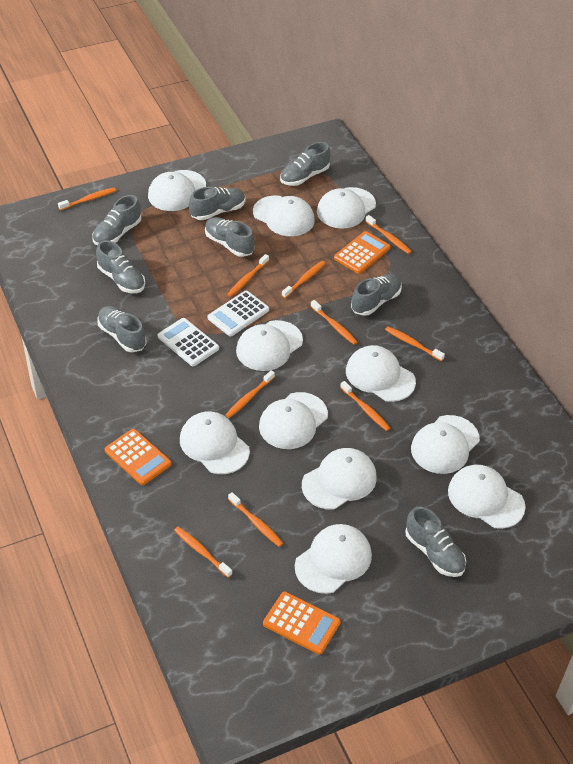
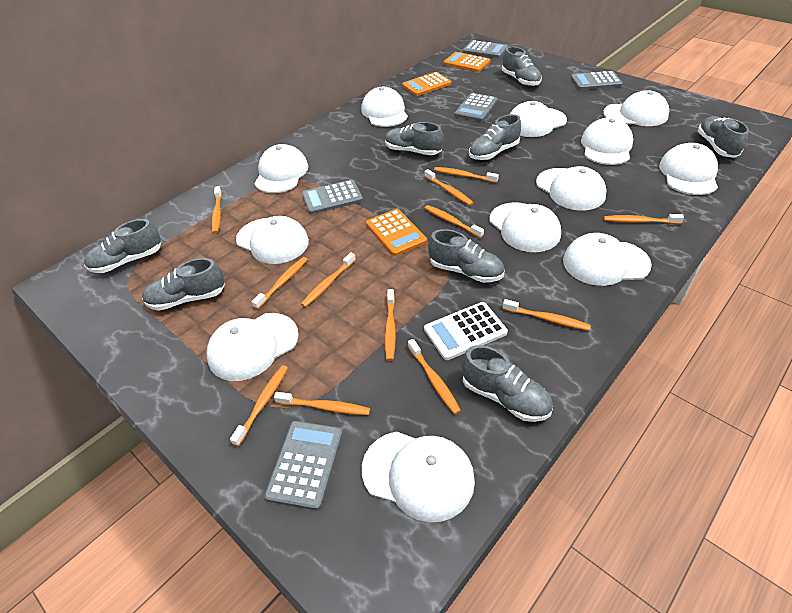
grey calculator: 0 -> 5
orange toothbrush: 10 -> 12
white calculator: 2 -> 1
white cap: 11 -> 12

